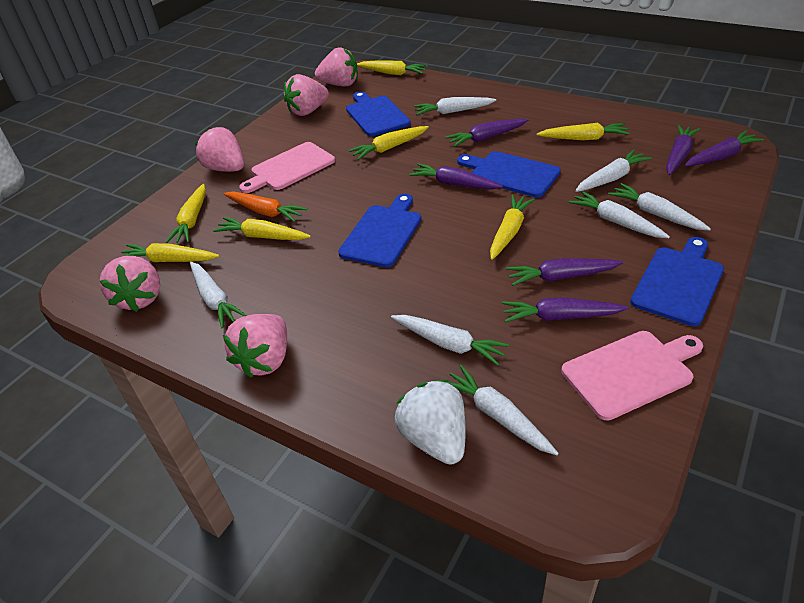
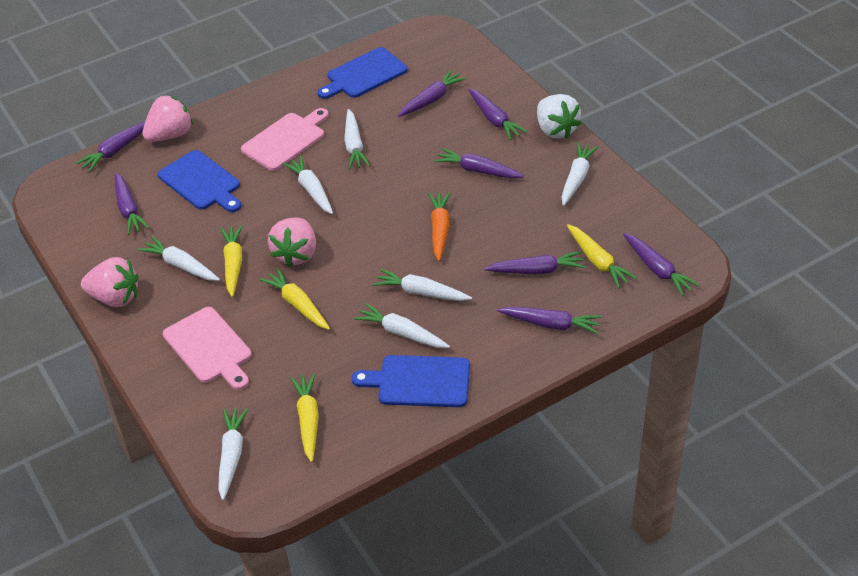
blue cutting board: 4 -> 3
pink strawberry: 5 -> 3
purple carrot: 6 -> 8
yellow carrot: 7 -> 4

